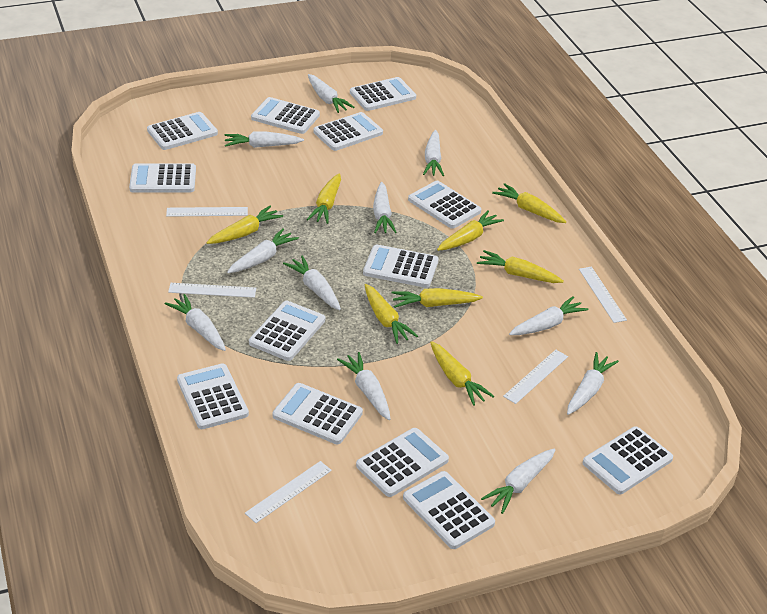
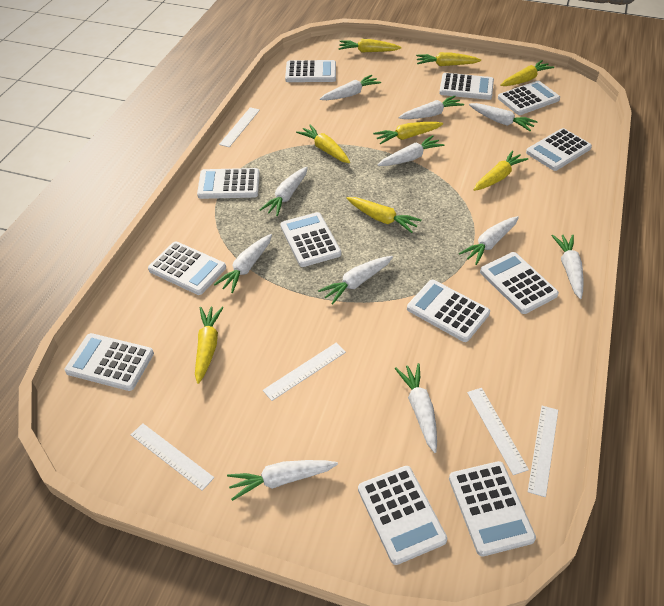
white calculator: 13 -> 12

